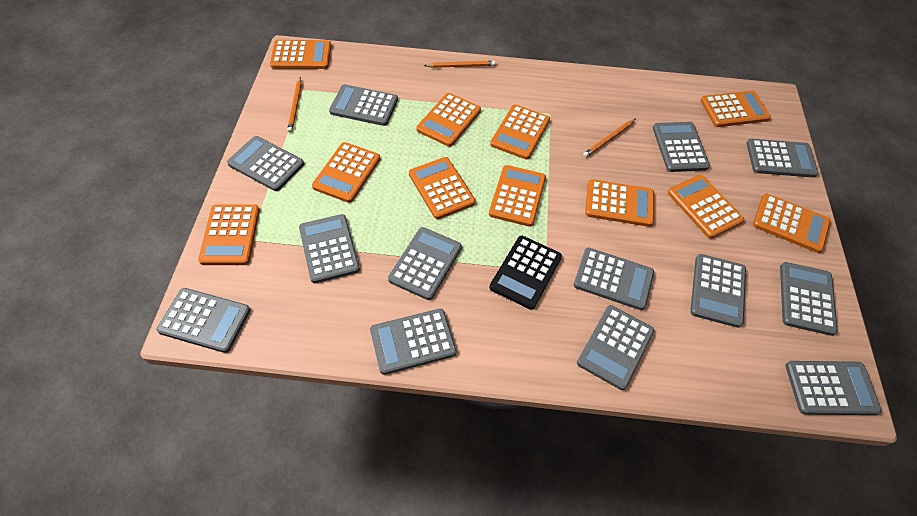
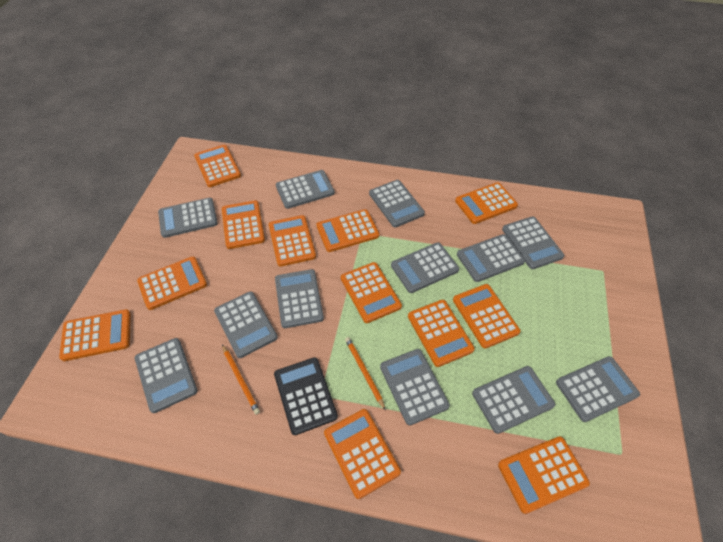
grey calculator: 13 -> 12
orange calculator: 11 -> 12
orange pencil: 3 -> 2

